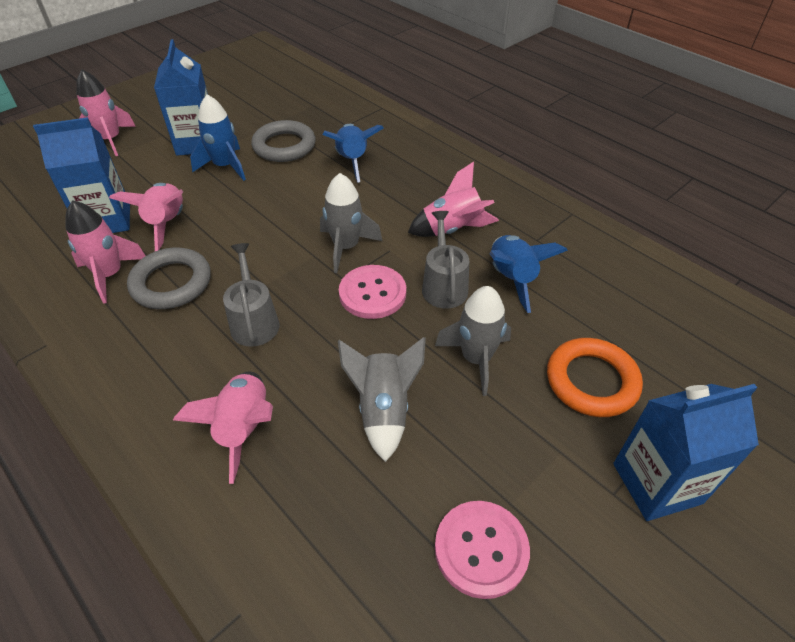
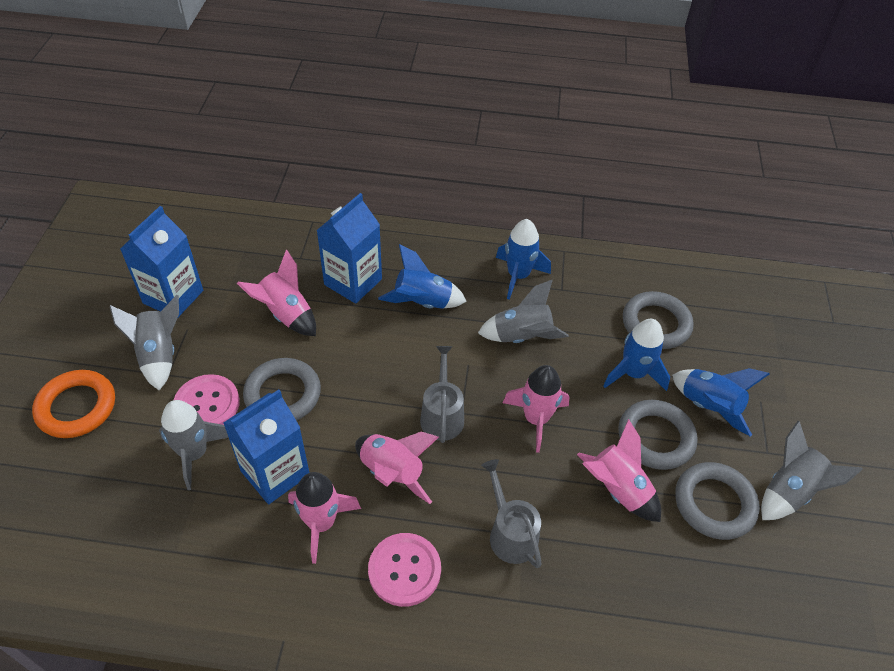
blue rocket: 3 -> 4
grey ring: 2 -> 4
grey rocket: 3 -> 4

